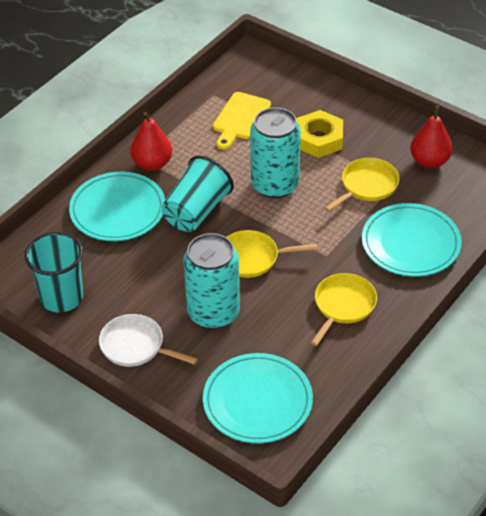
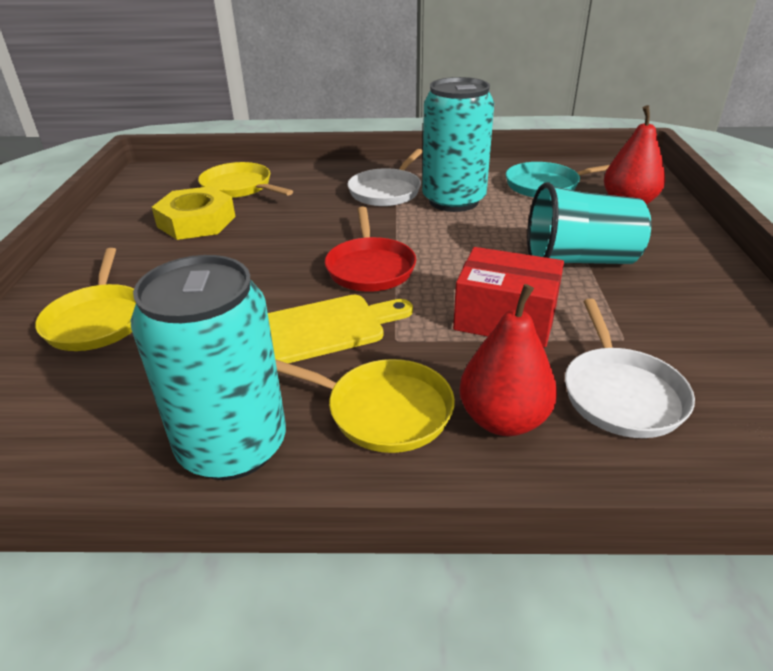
red box: 0 -> 1
red pan: 0 -> 1
turquoise cup: 2 -> 1
turquoise pan: 0 -> 1
turquoise plate: 3 -> 0
white pan: 1 -> 2

